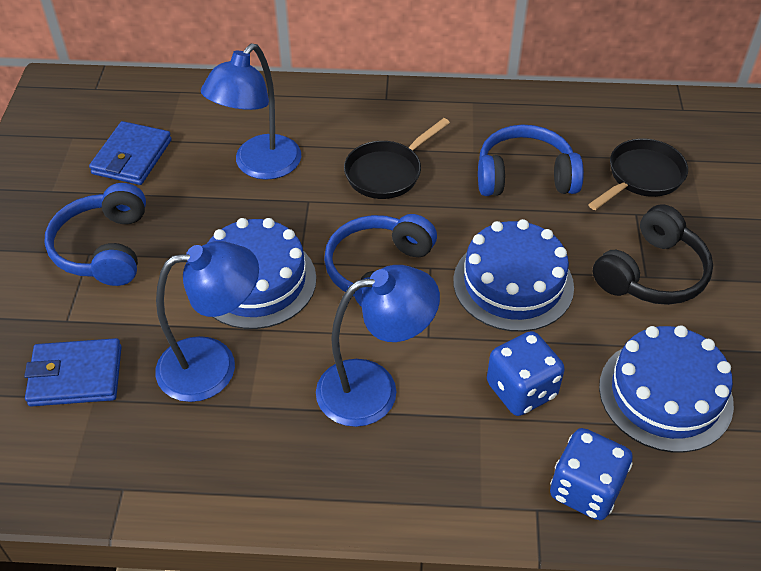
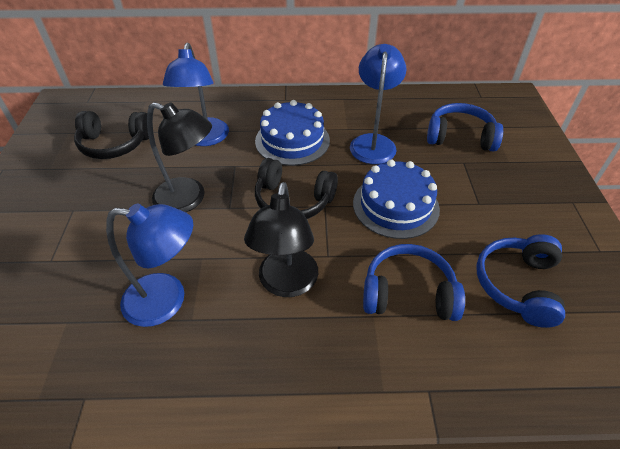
black headphones: 1 -> 2
black lamp: 0 -> 2
black pan: 2 -> 0
blue cake: 3 -> 2
blue dice: 2 -> 0
blue wallet: 2 -> 0

